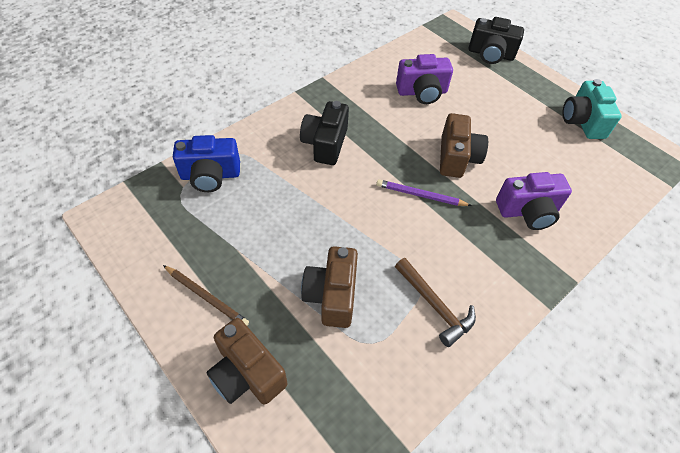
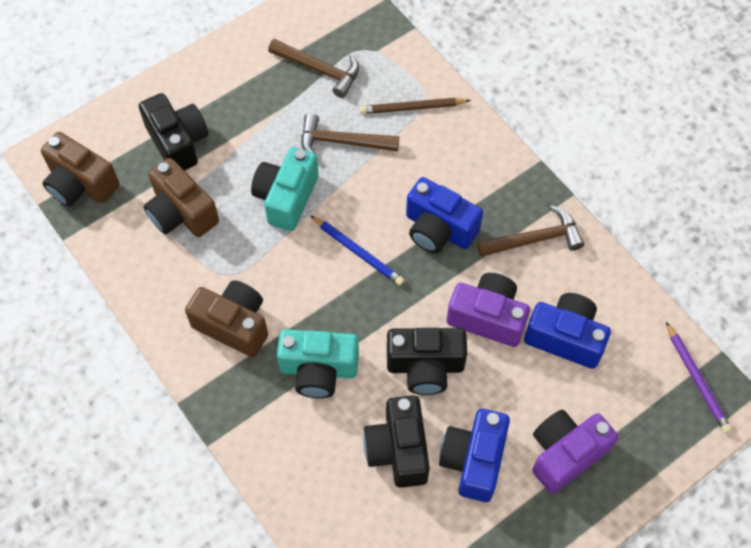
black camera: 2 -> 3
blue camera: 1 -> 3
blue pencil: 0 -> 1
brown hammer: 1 -> 3
turquoise camera: 1 -> 2

